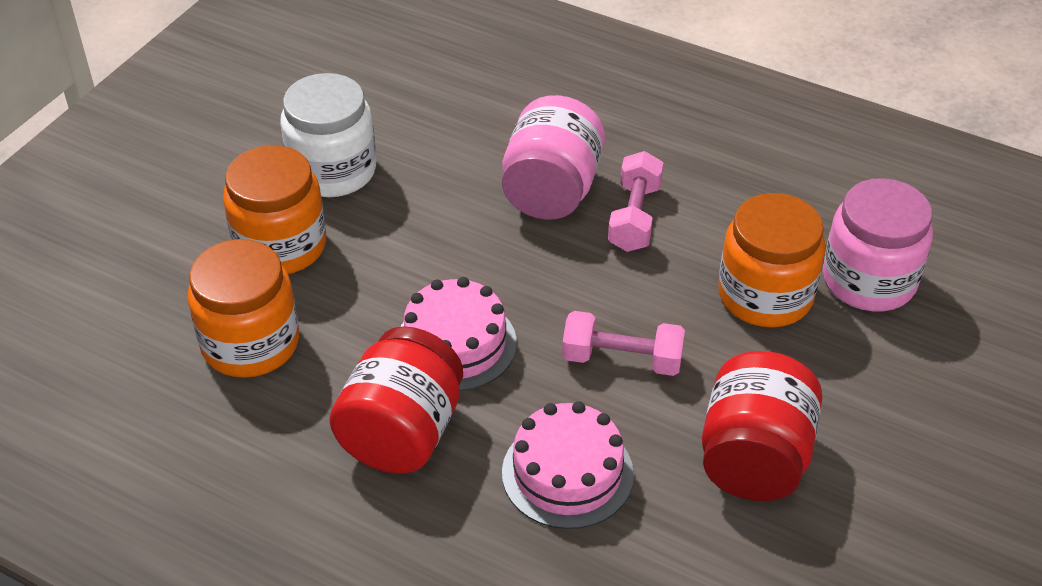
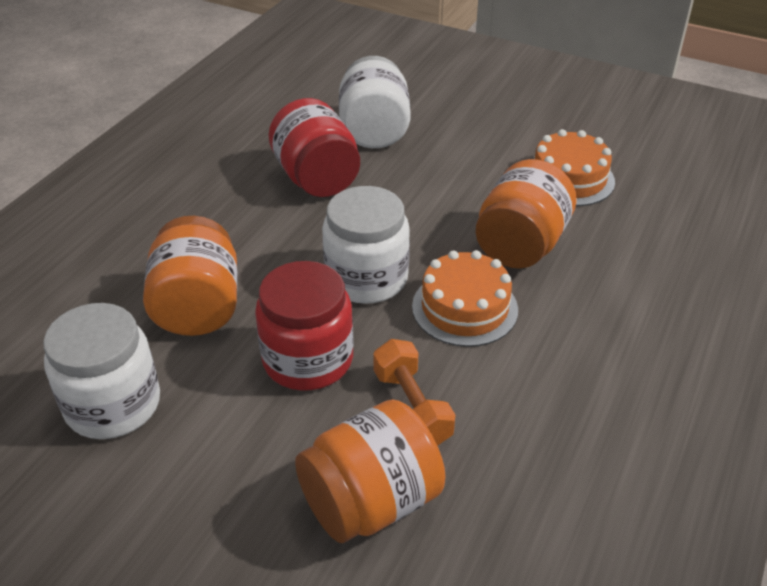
orange cake: 0 -> 2
orange dumbbell: 0 -> 1
pink cake: 2 -> 0
pink dumbbell: 2 -> 0
pink jar: 2 -> 0
white jar: 1 -> 3

